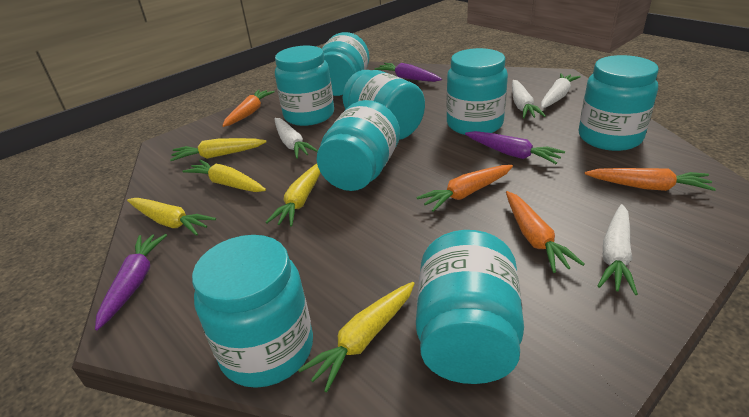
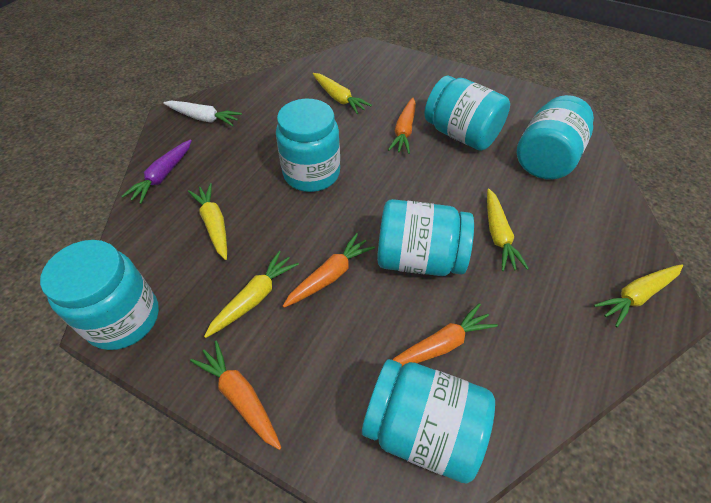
purple carrot: 3 -> 1
turquoise jar: 8 -> 6
white carrot: 4 -> 1

